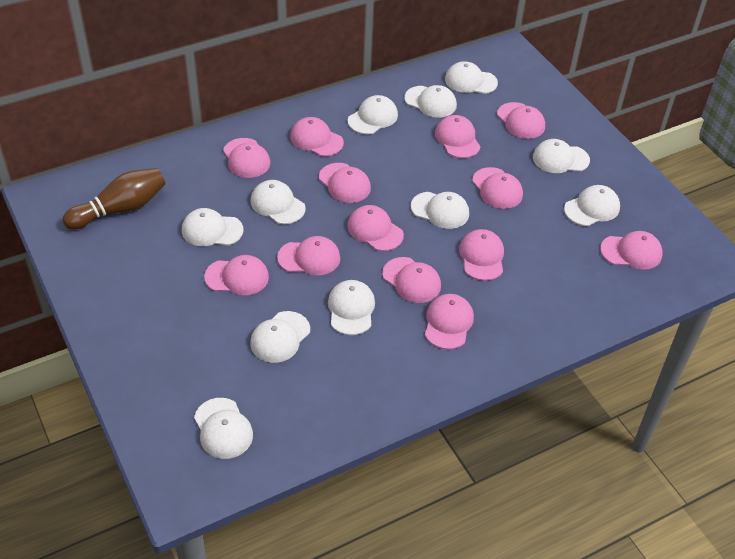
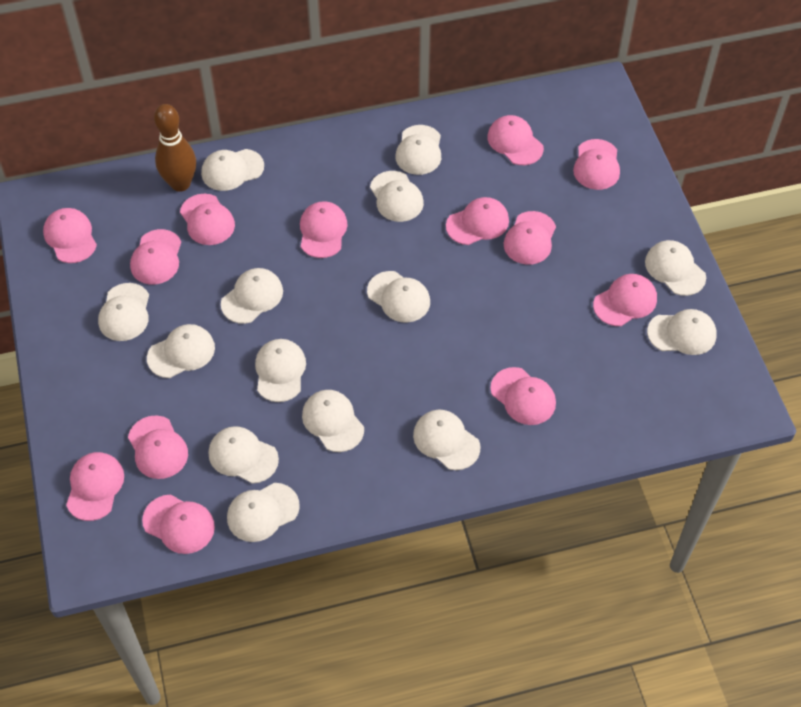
white cap: 11 -> 14

